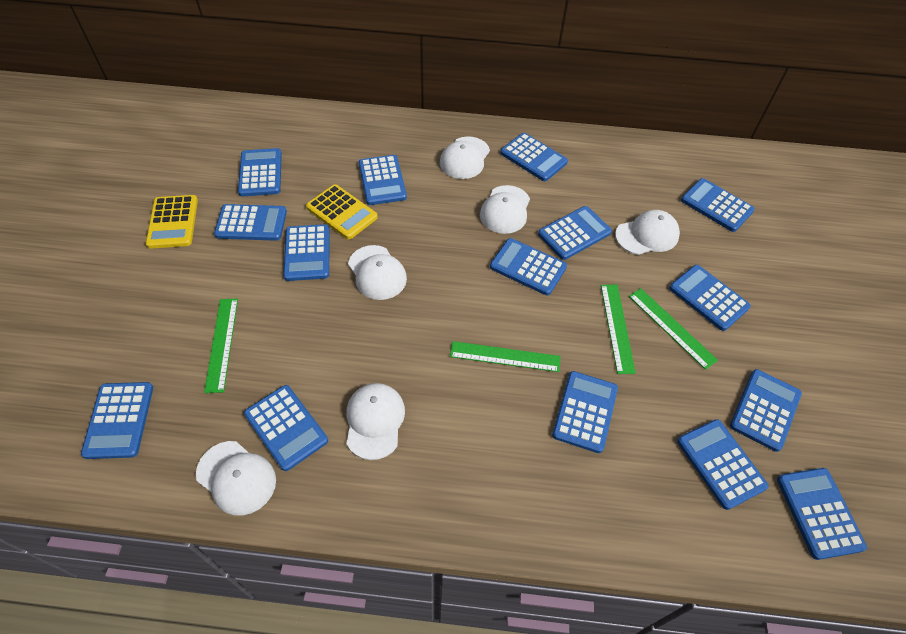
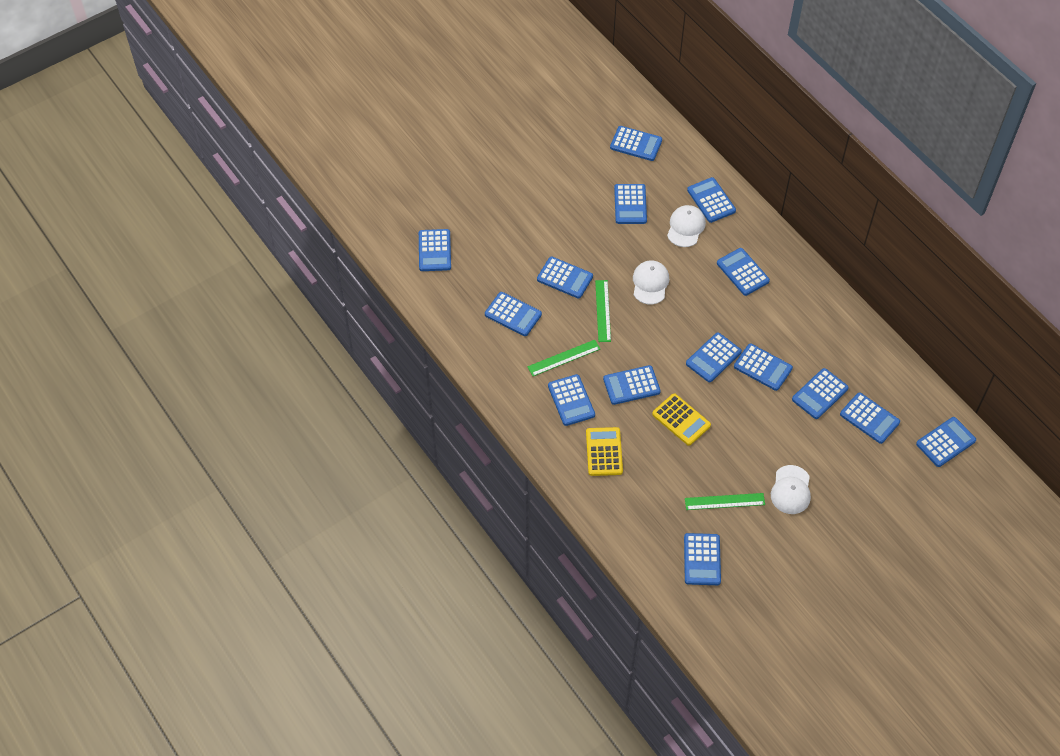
green ruler: 4 -> 3
white cap: 6 -> 3

